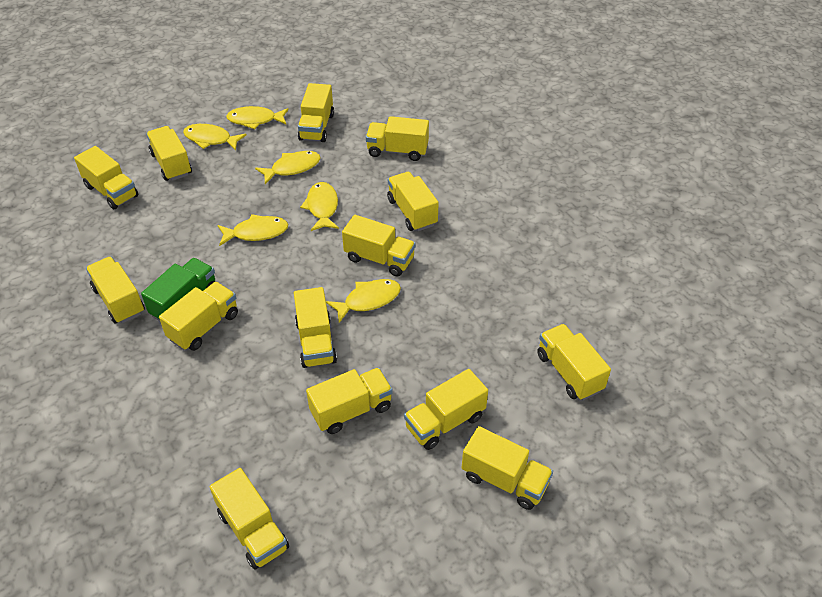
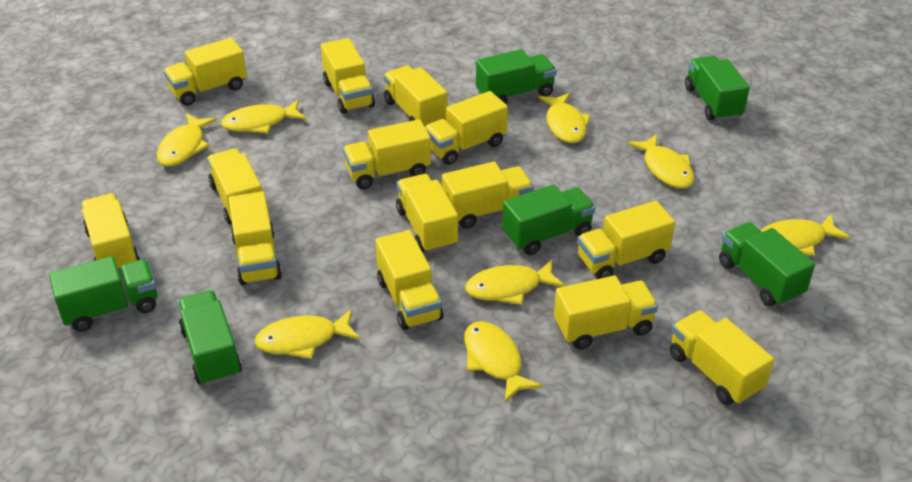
green truck: 1 -> 6
yellow fish: 6 -> 8

